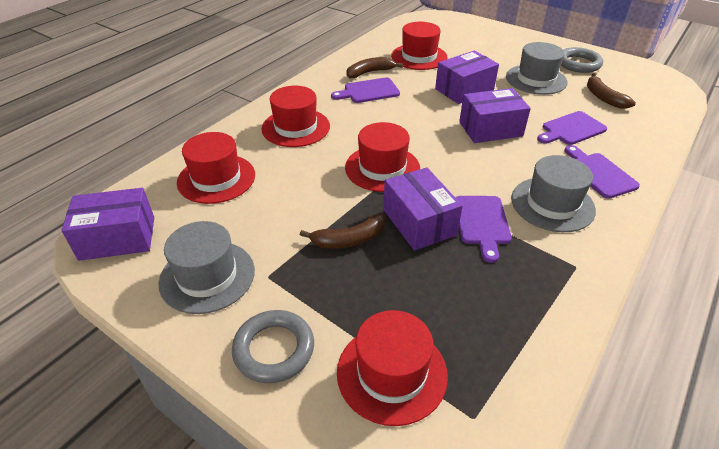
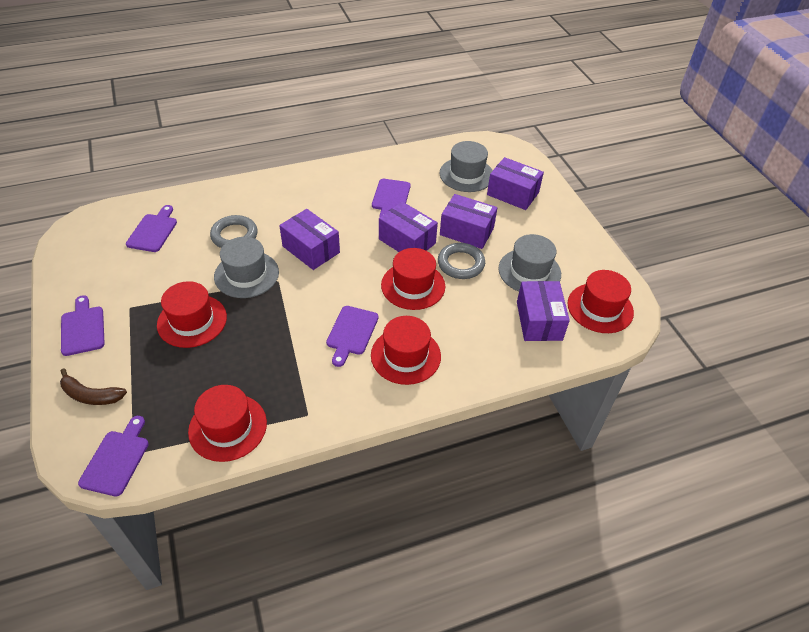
brown banana: 3 -> 1
purple box: 4 -> 5
purple cutting board: 4 -> 5

